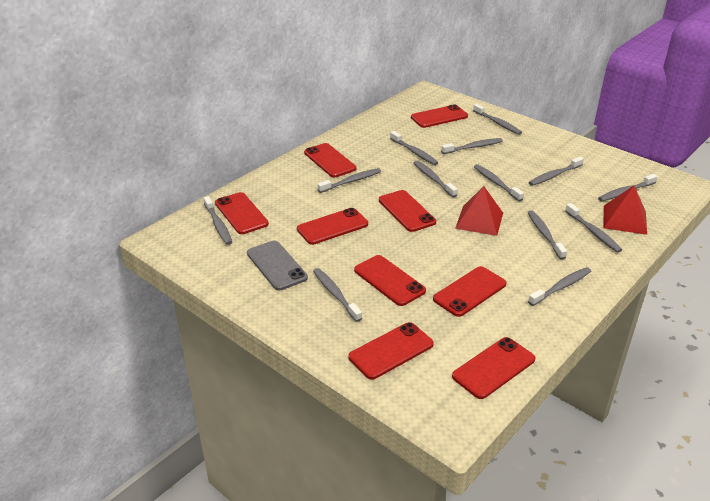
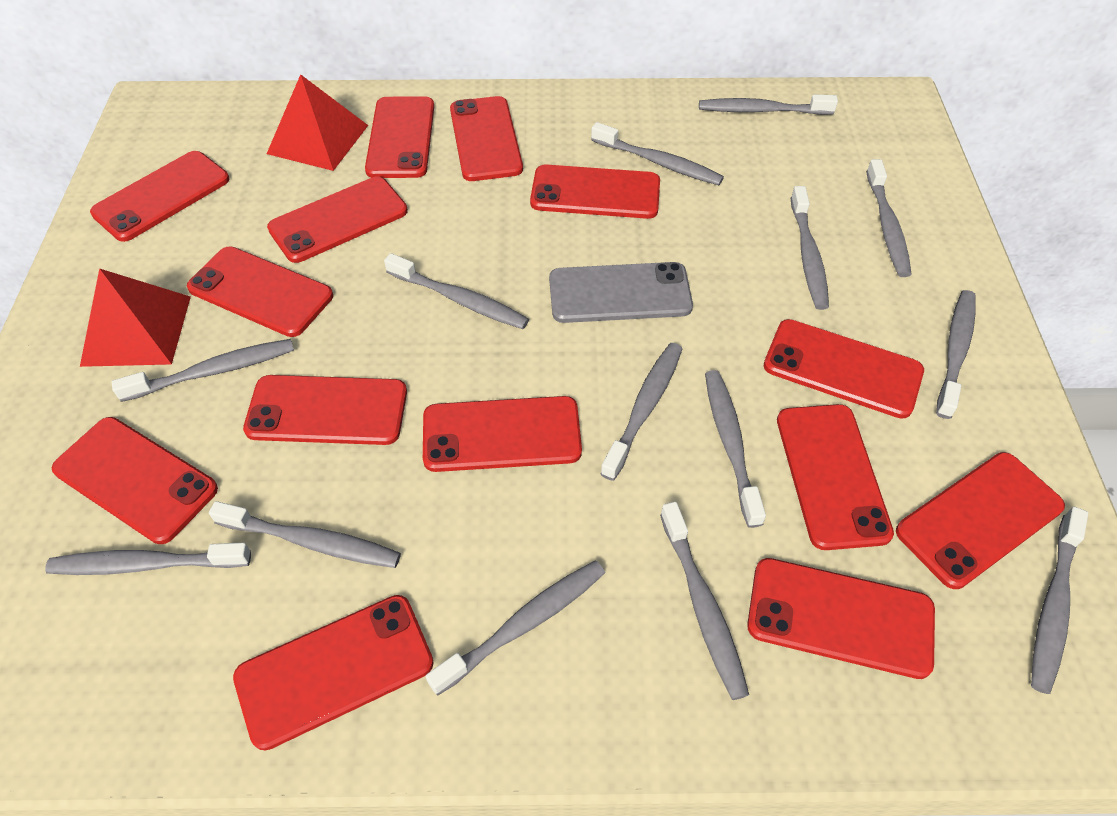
grey toothbrush: 13 -> 14
red phone: 9 -> 14

